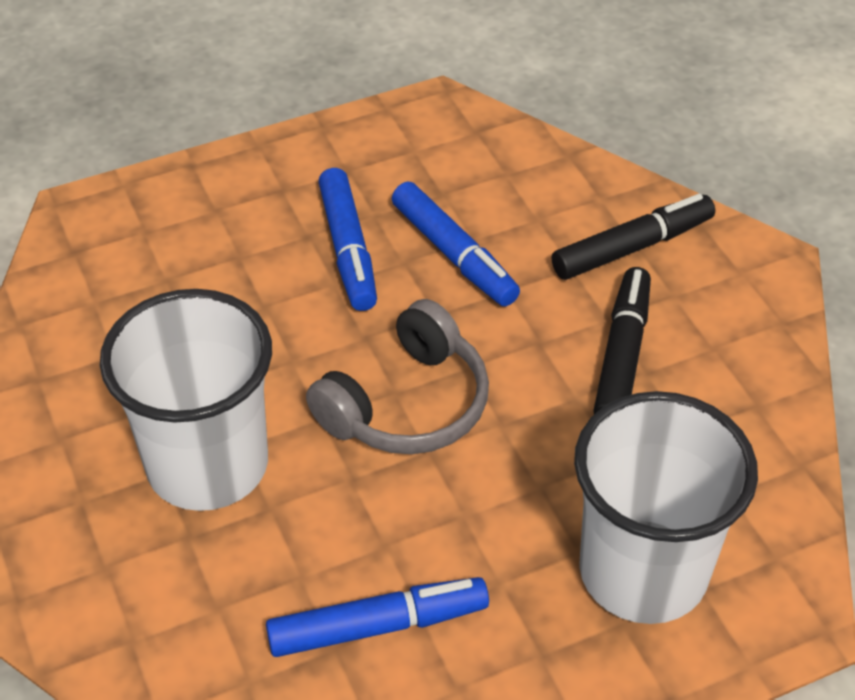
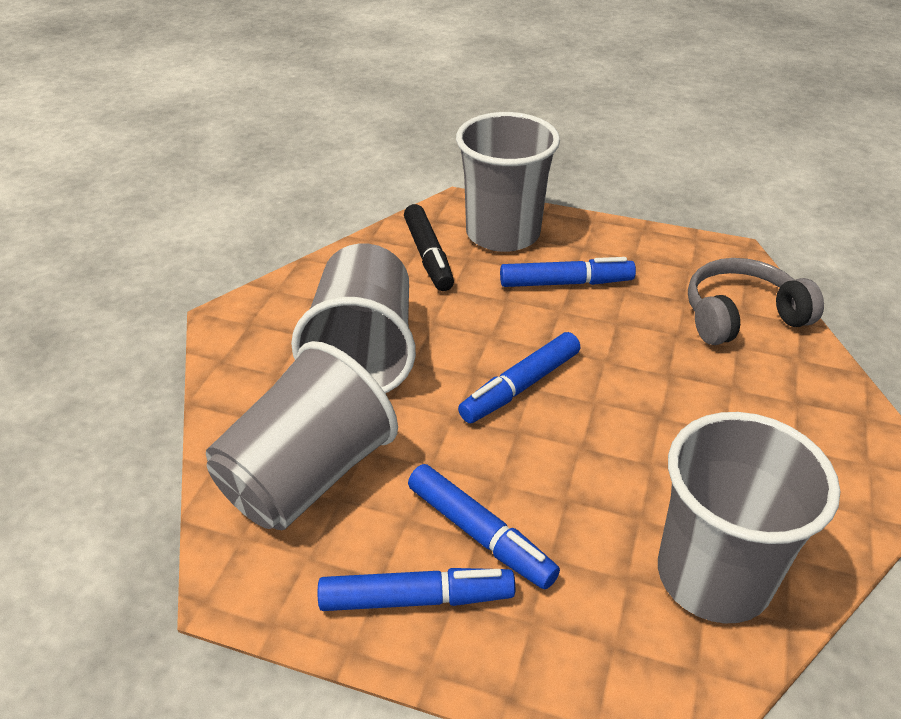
black marker: 2 -> 1
blue marker: 3 -> 4
grey cup: 0 -> 4
white cup: 2 -> 0

